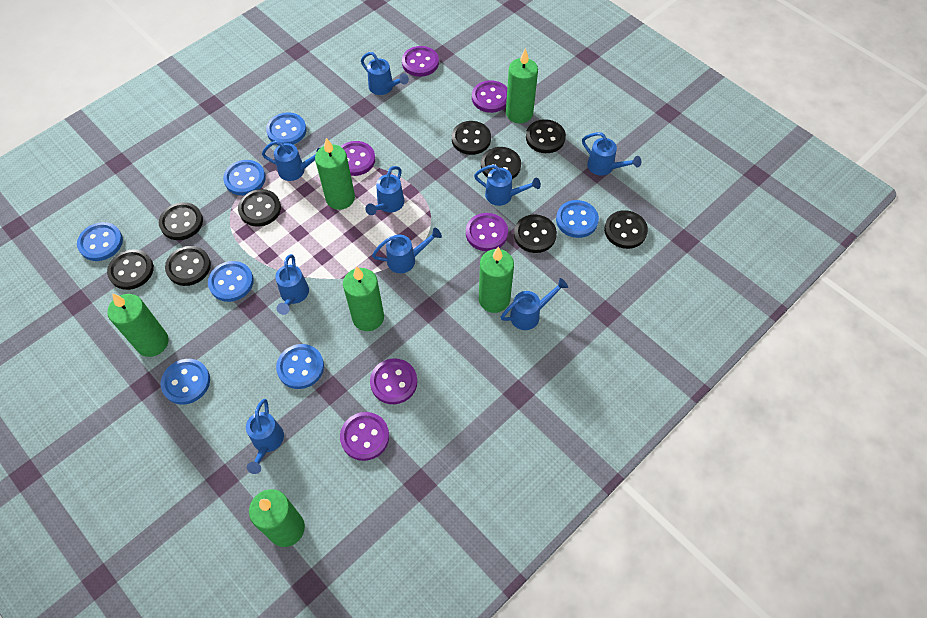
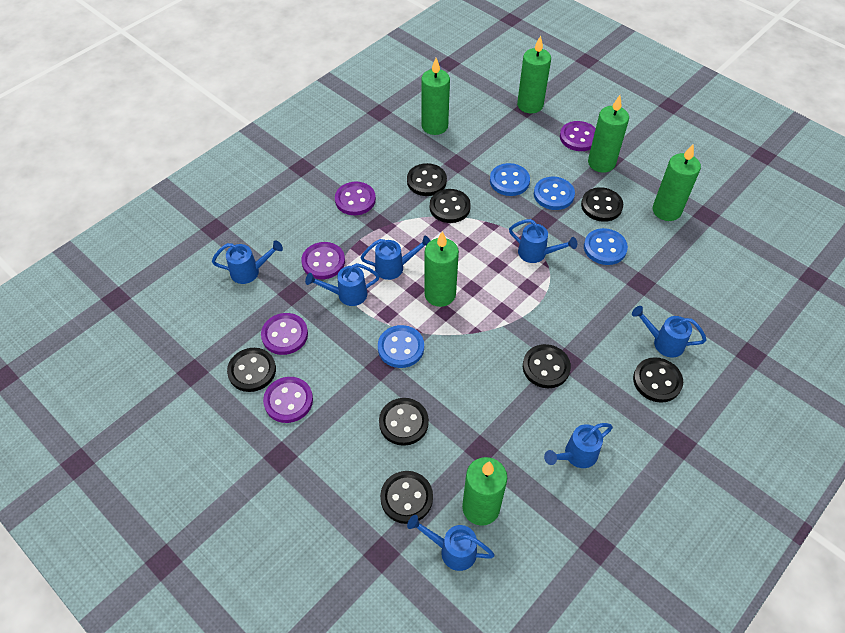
black button: 9 -> 8
blue button: 7 -> 4
blue watering can: 9 -> 7
purple button: 6 -> 5

